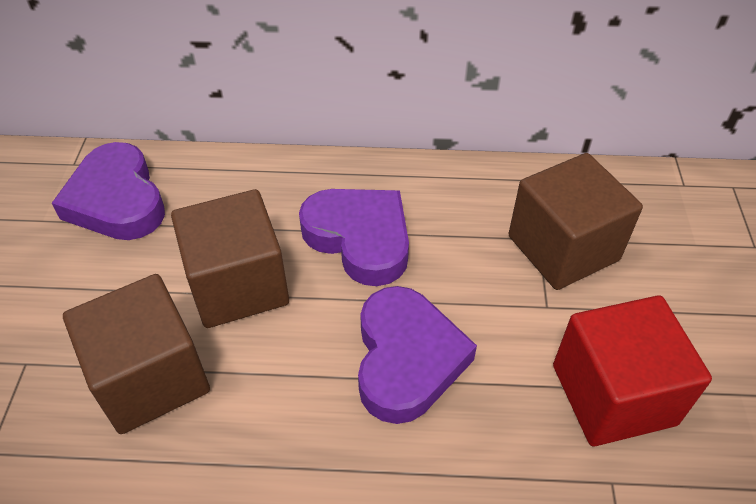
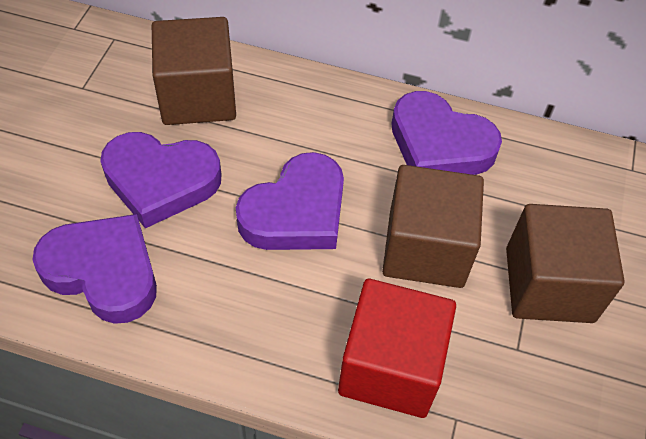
purple heart: 3 -> 4

